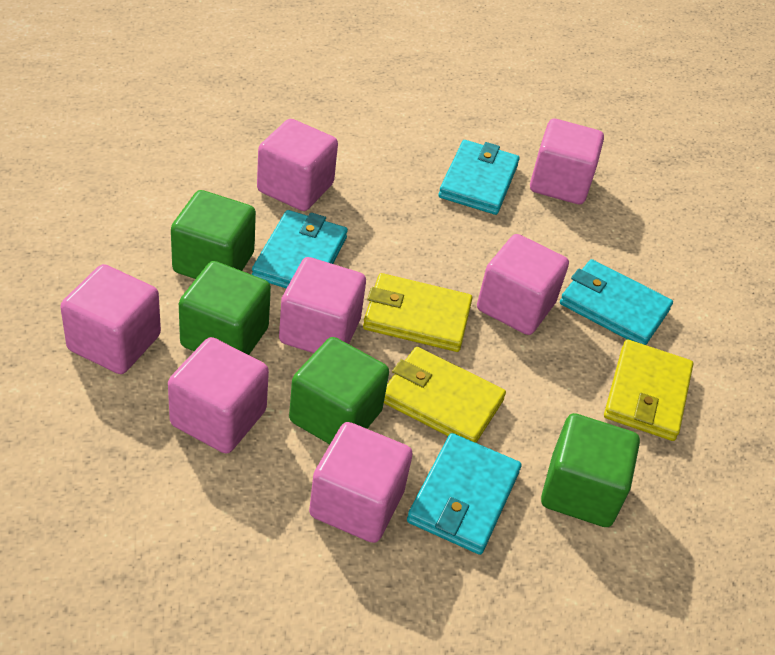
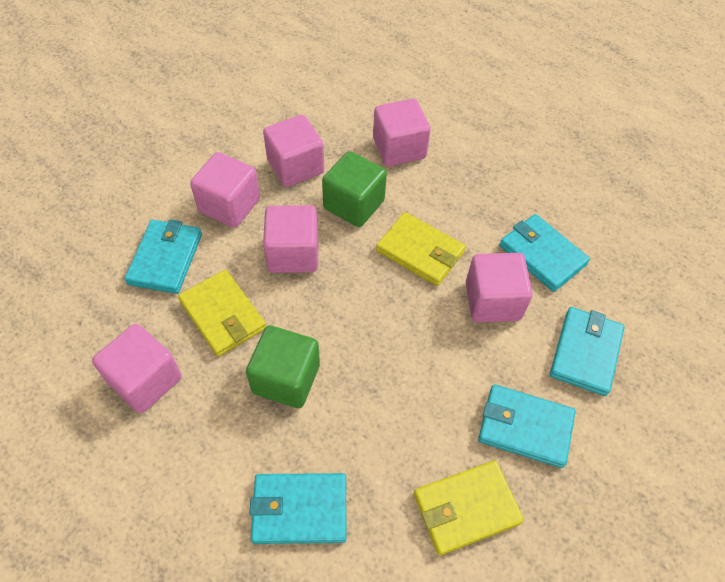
green cube: 4 -> 2
pink cube: 7 -> 6
turquoise wallet: 4 -> 5

